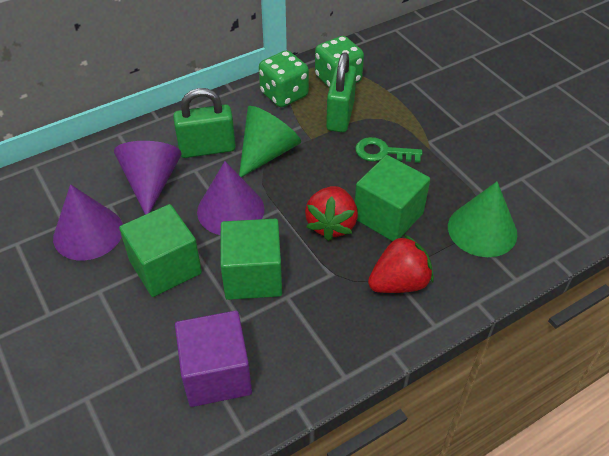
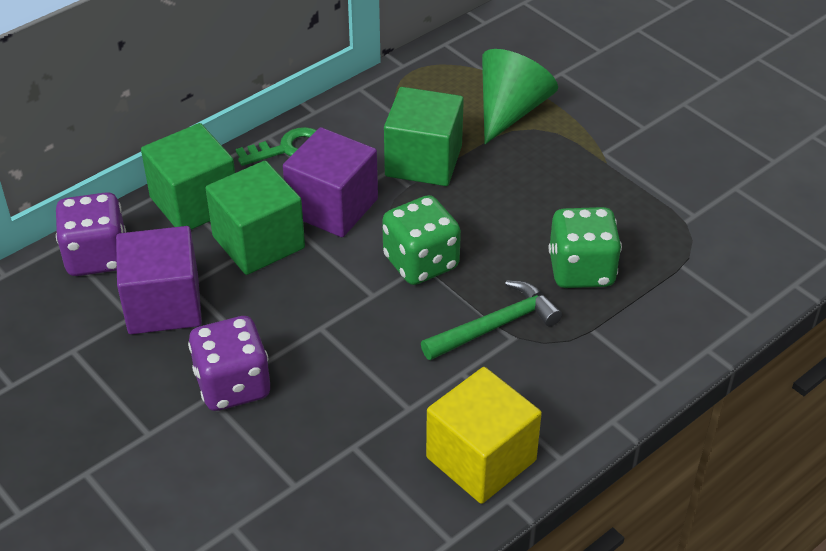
green cone: 2 -> 1
green hammer: 0 -> 1
green padlock: 2 -> 0
purple cone: 3 -> 0
purple cube: 1 -> 2
purple dice: 0 -> 2
red strawberry: 2 -> 0
yellow cube: 0 -> 1

